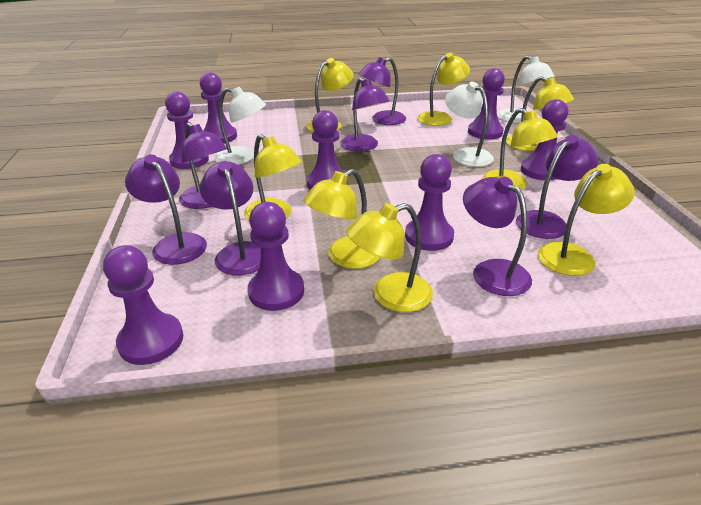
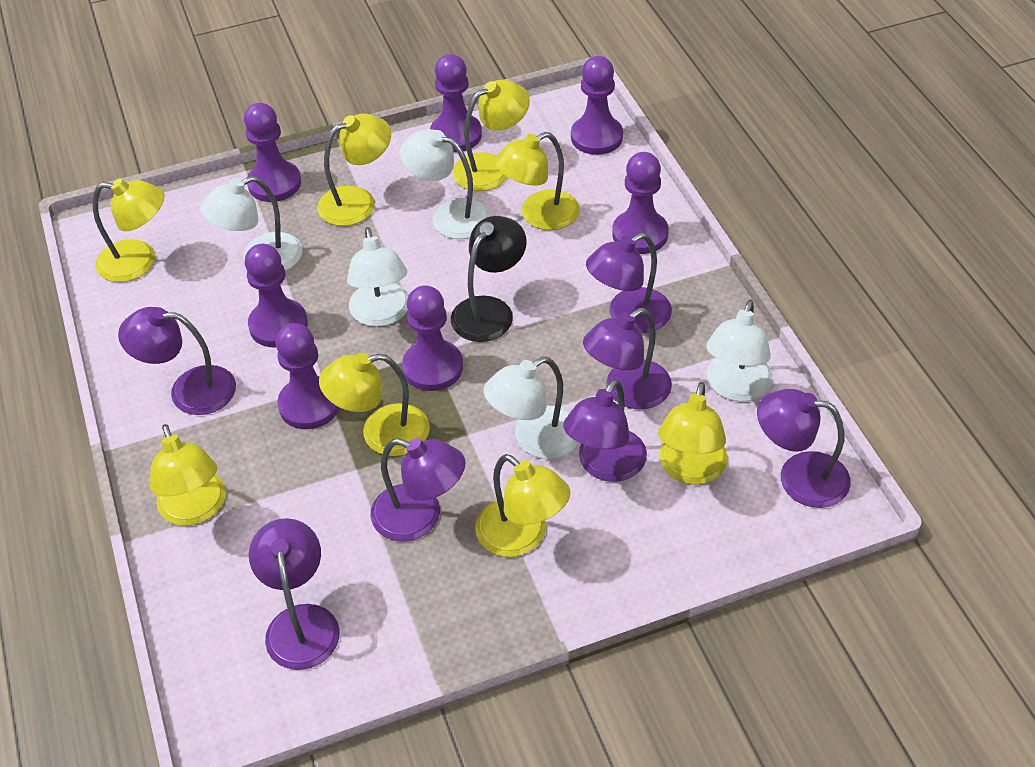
black lamp: 0 -> 1
purple pawn: 8 -> 7
white lamp: 3 -> 5

